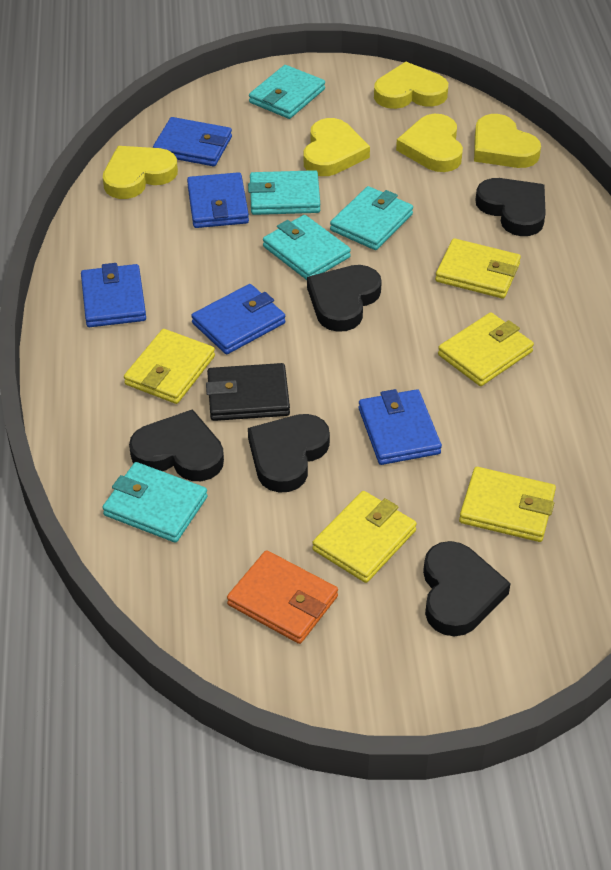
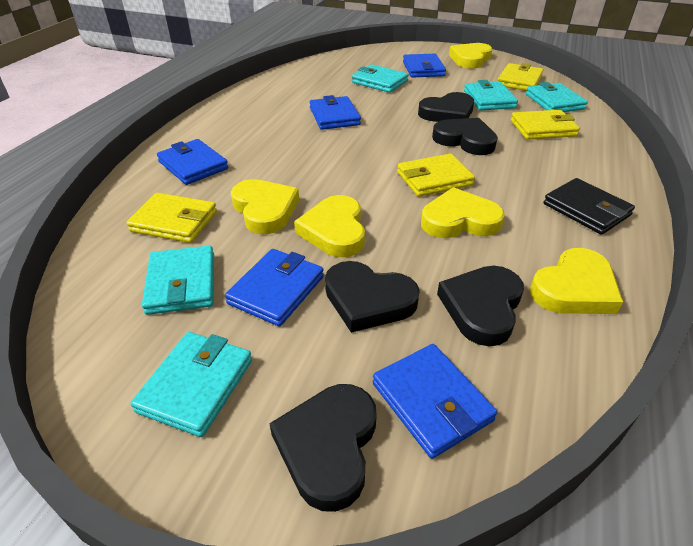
orange wallet: 1 -> 0
yellow wallet: 5 -> 4

